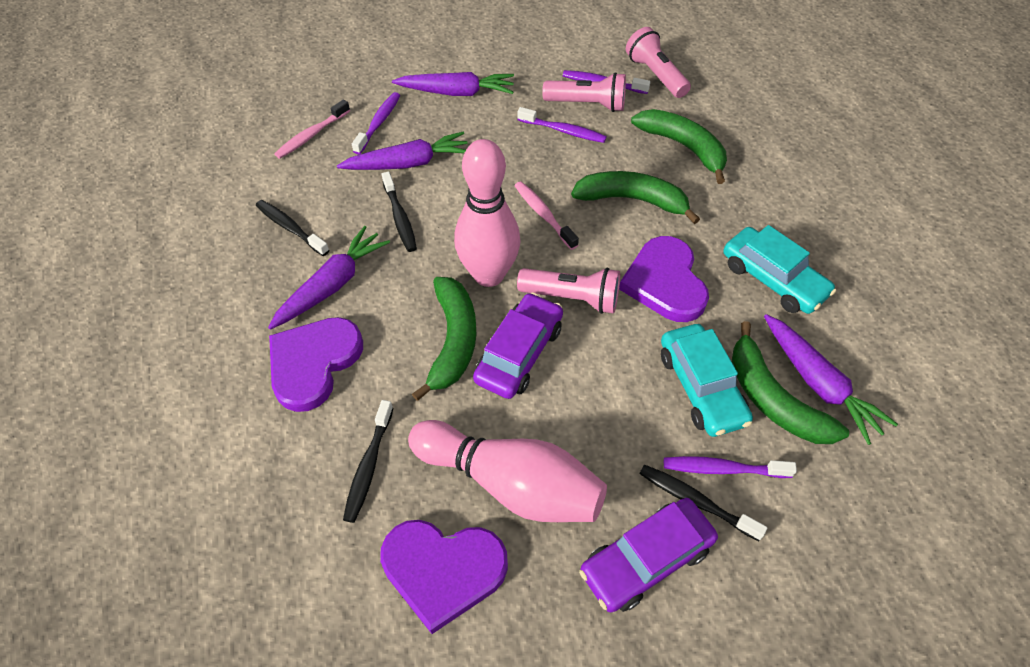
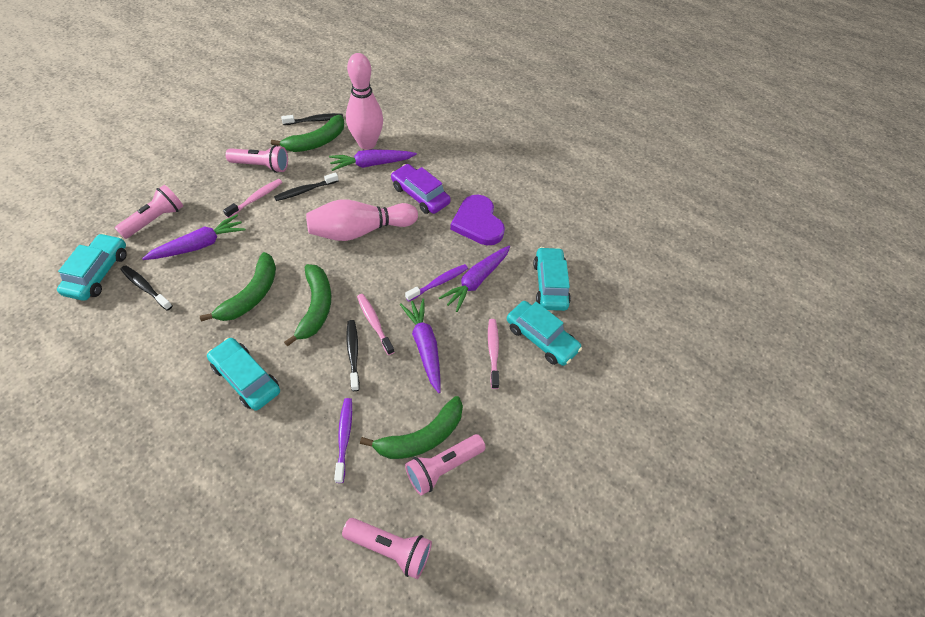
pink flashlight: 3 -> 4
pink toothbrush: 2 -> 3
purple car: 2 -> 1
purple heart: 3 -> 1
purple toothbrush: 4 -> 2
turquoise car: 2 -> 4

